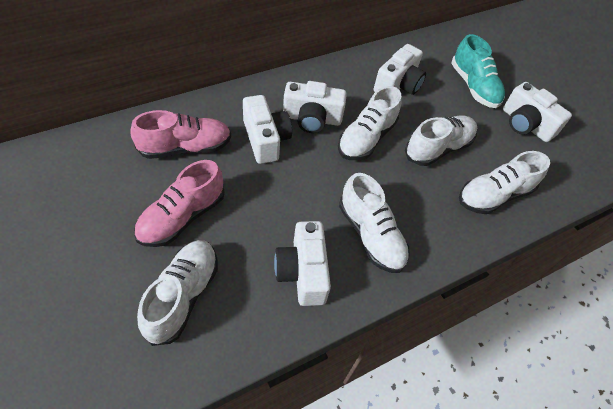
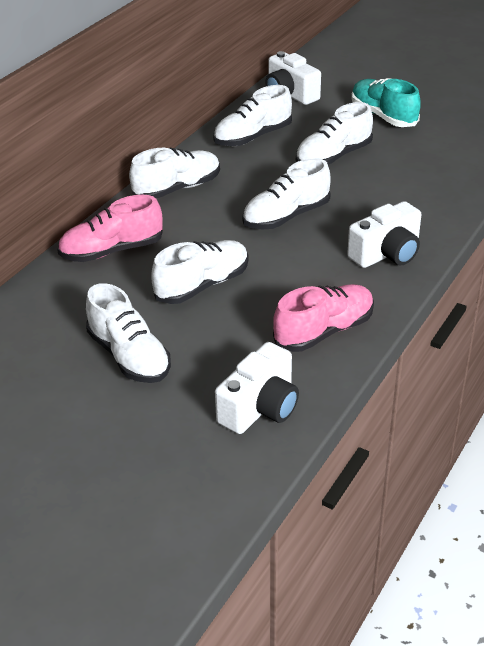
white camera: 5 -> 3
white shoe: 5 -> 6

